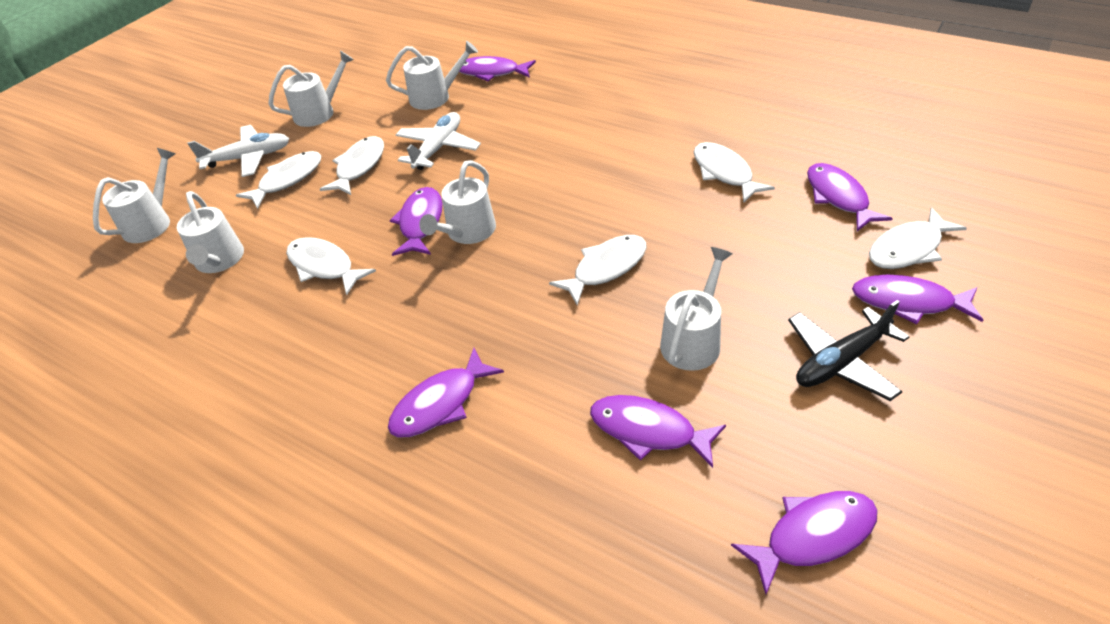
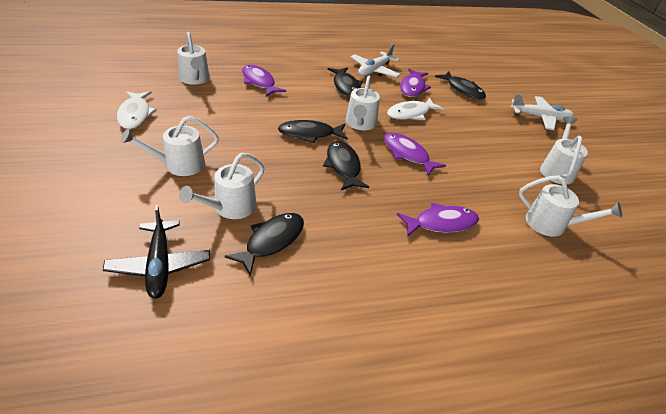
black fish: 0 -> 5
purple fish: 7 -> 4
white fish: 6 -> 2

